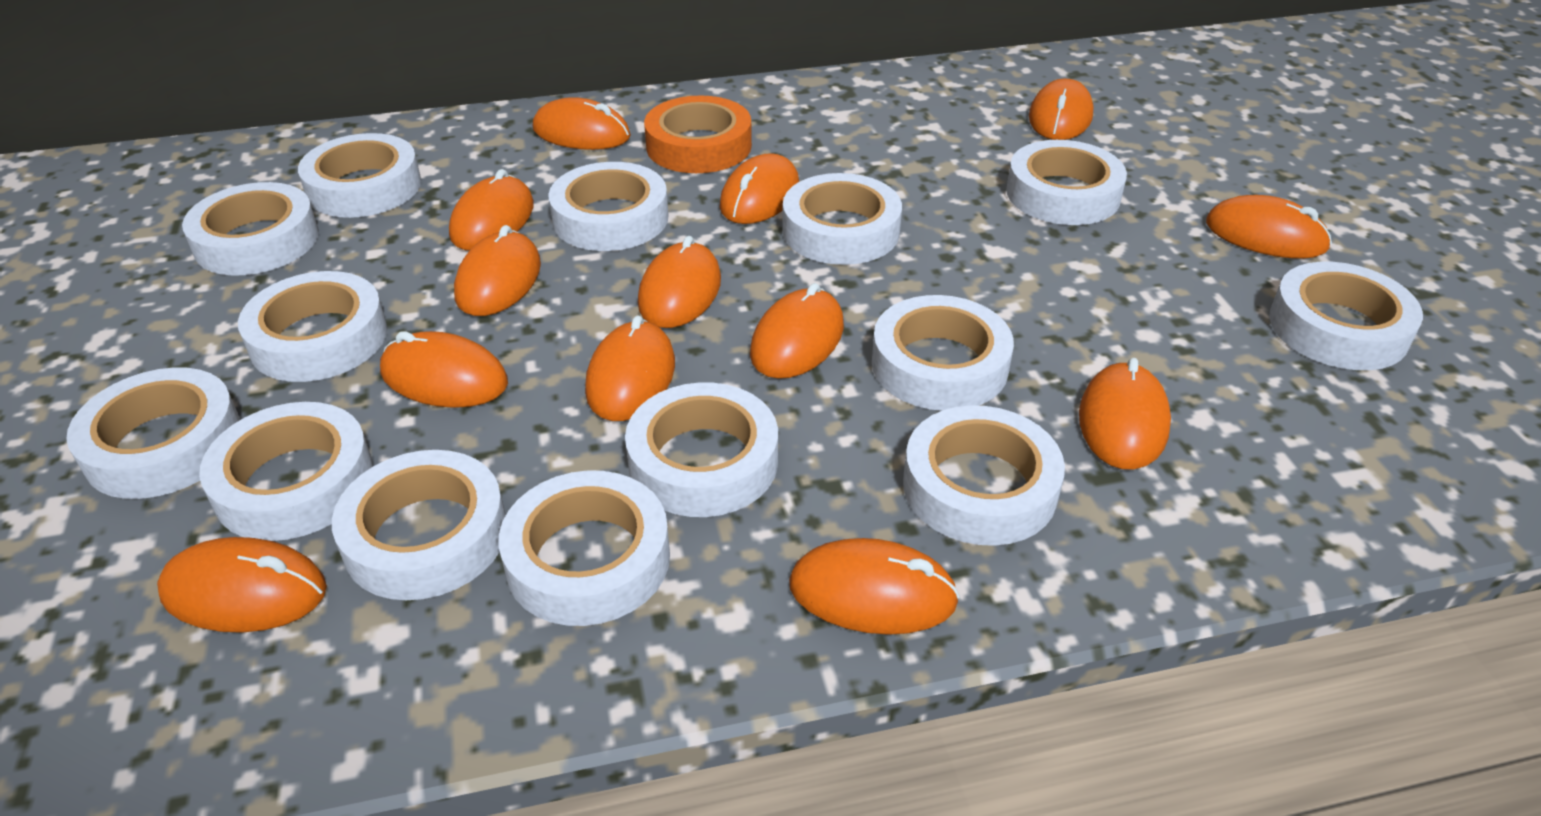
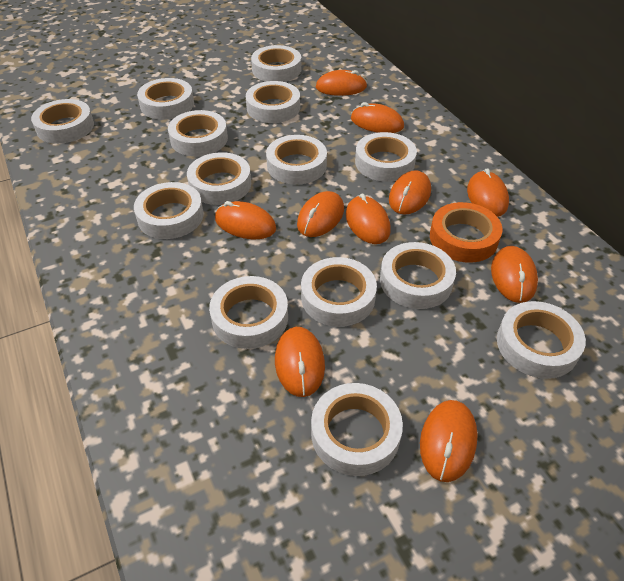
orange mouse: 13 -> 10

